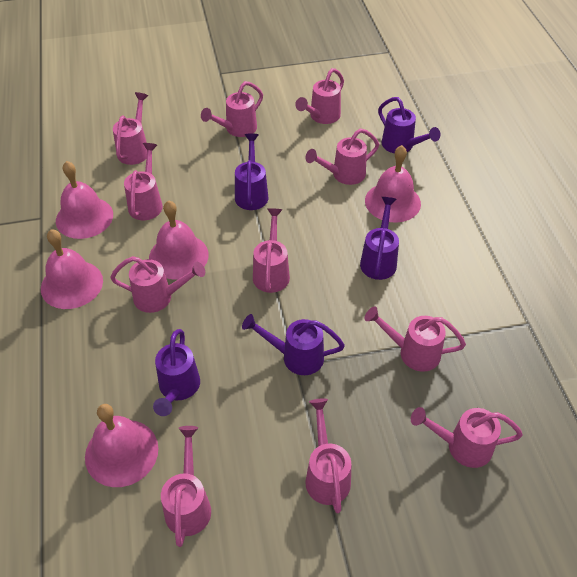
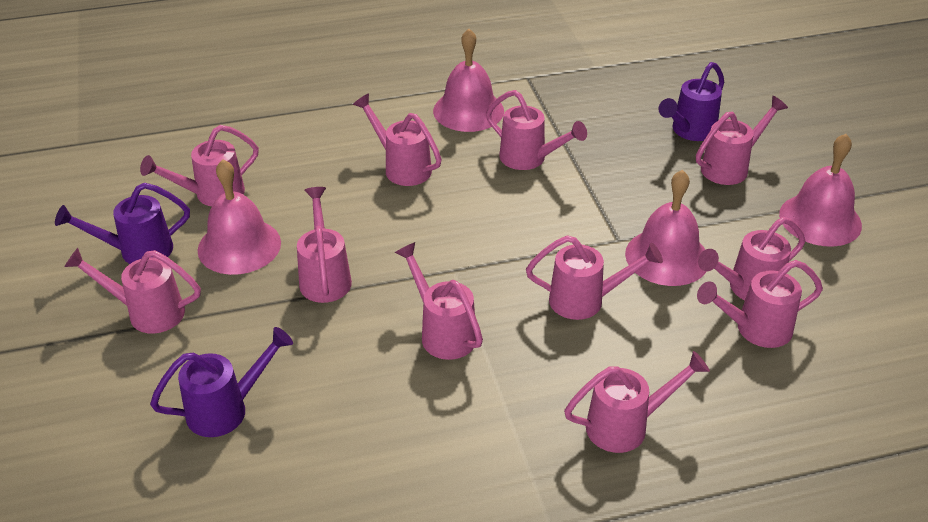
pink bell: 5 -> 4
purple watering can: 5 -> 3

